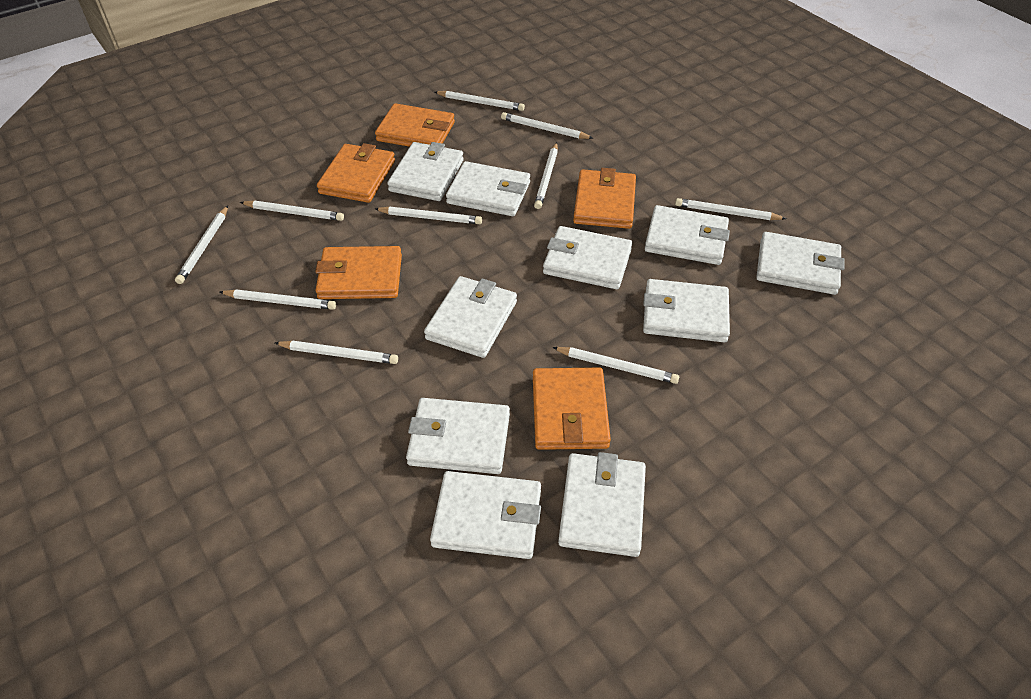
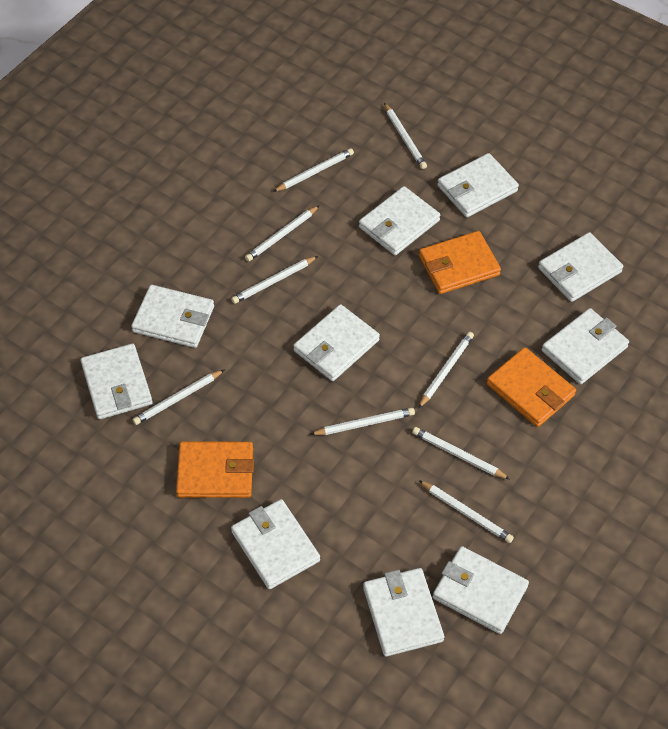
orange wallet: 5 -> 3
white pencil: 10 -> 9

